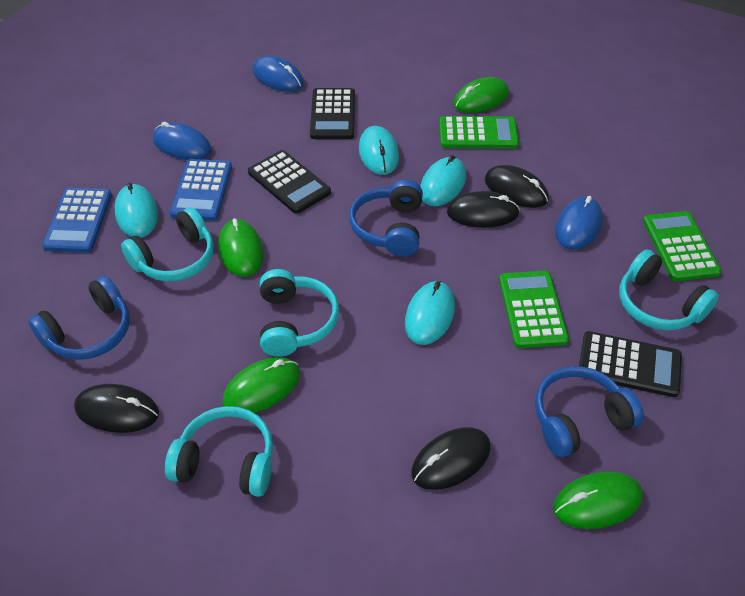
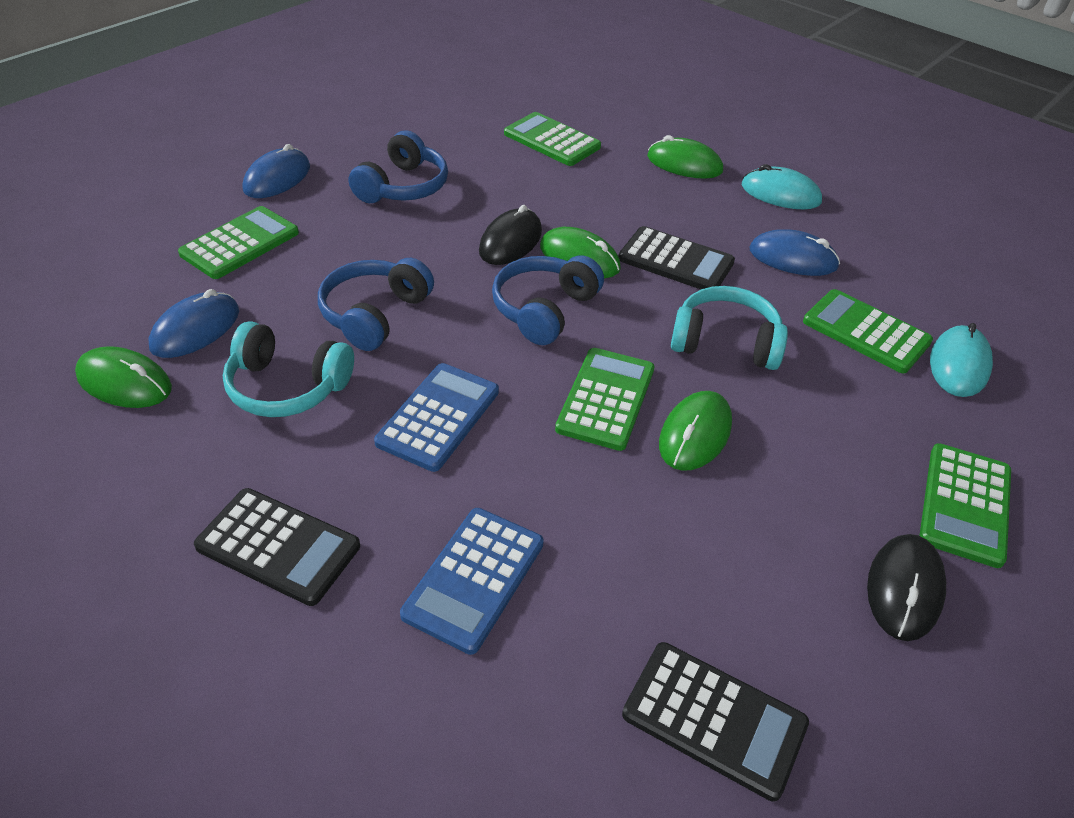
black mouse: 4 -> 2
green calculator: 3 -> 5
turquoise headphones: 4 -> 2
turquoise mouse: 4 -> 2

